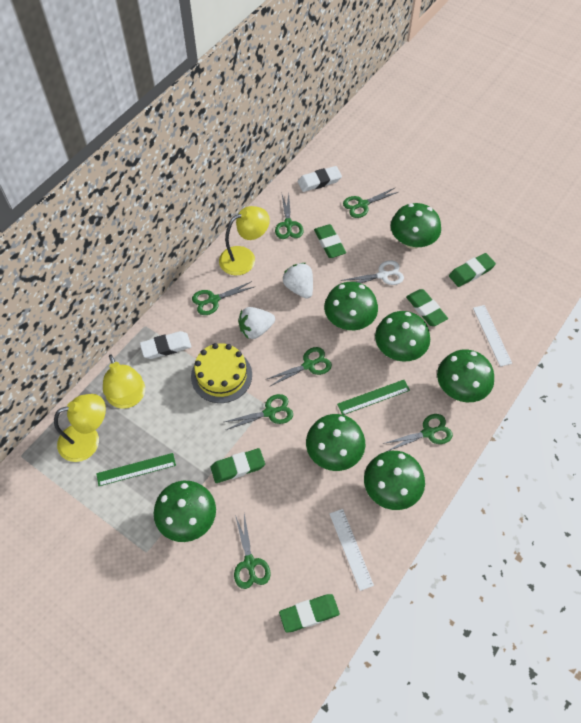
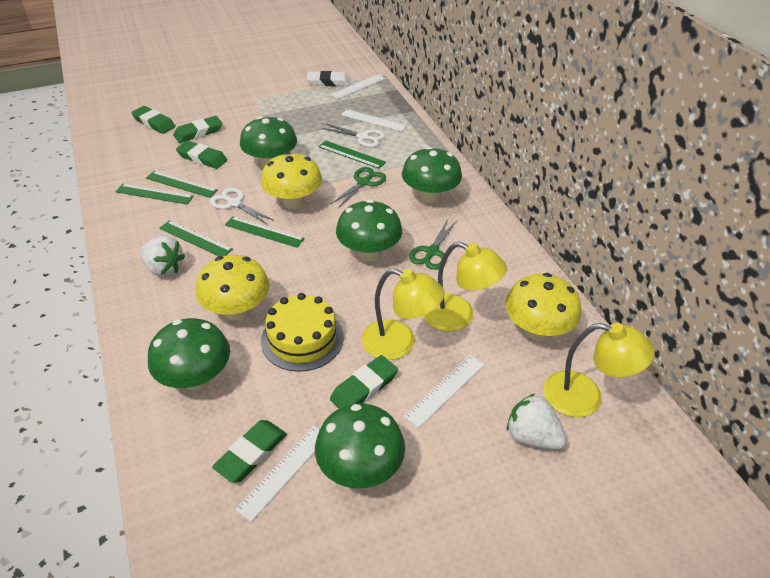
green mushroom: 7 -> 5
green ruler: 2 -> 5
green scissors: 7 -> 2
white eraser: 2 -> 1
white ruler: 2 -> 4
white scissors: 1 -> 2
yellow mushroom: 0 -> 3

